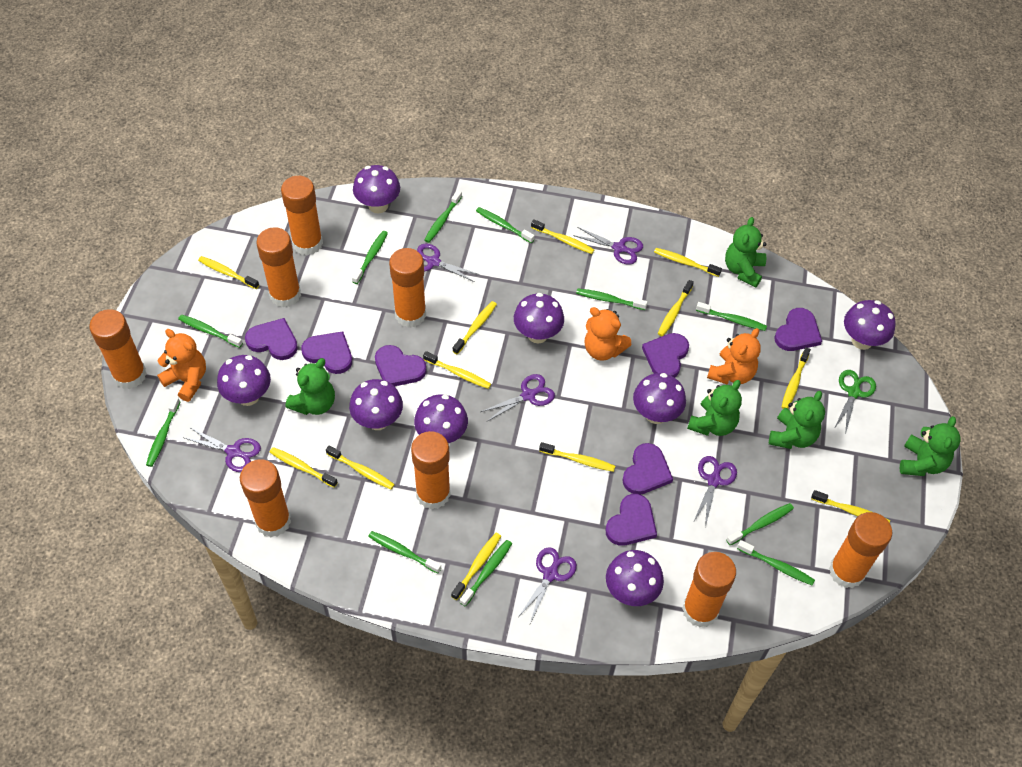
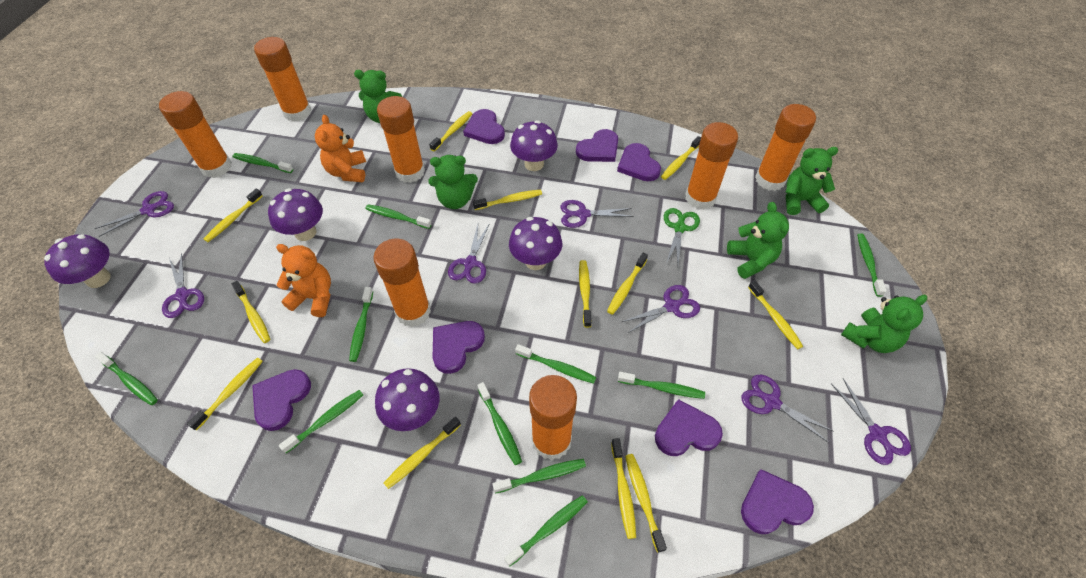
orange glue stick: 8 -> 7
orange teddy bear: 3 -> 2
purple mushroom: 8 -> 5
purple scissors: 6 -> 7

